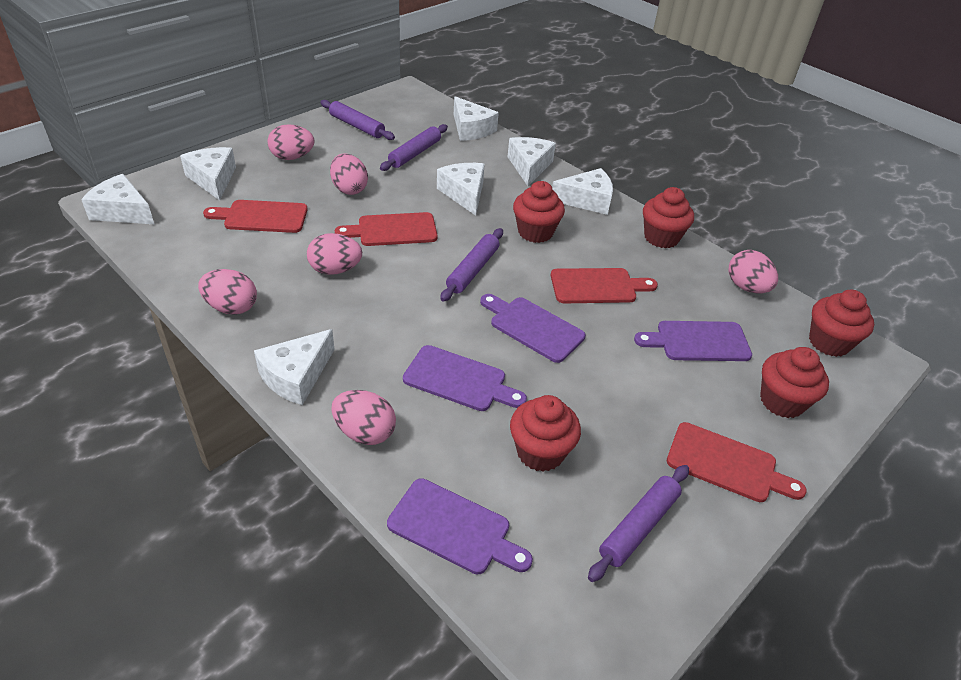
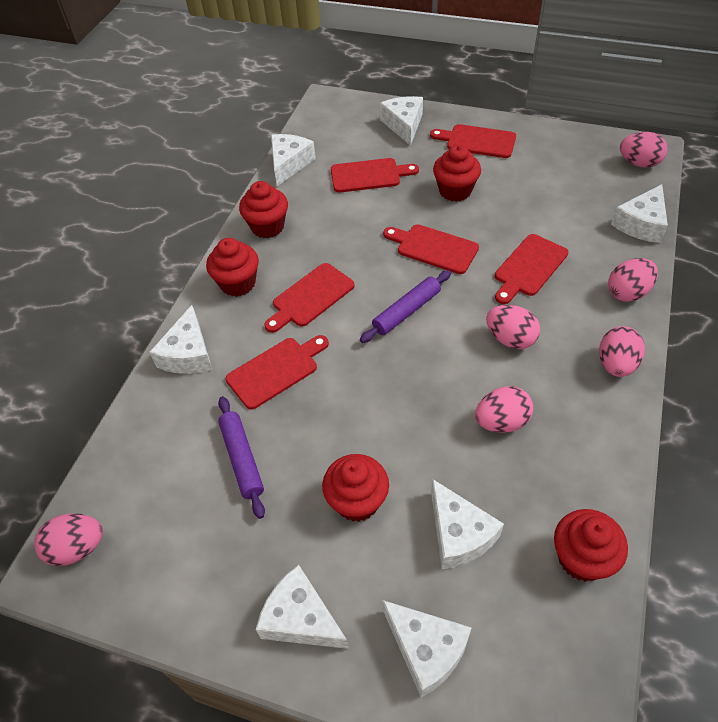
purple cutting board: 4 -> 0
purple rolling pin: 4 -> 2
red cutting board: 4 -> 6

